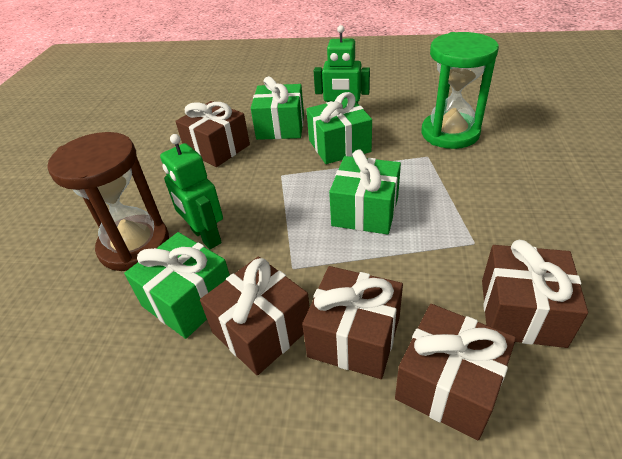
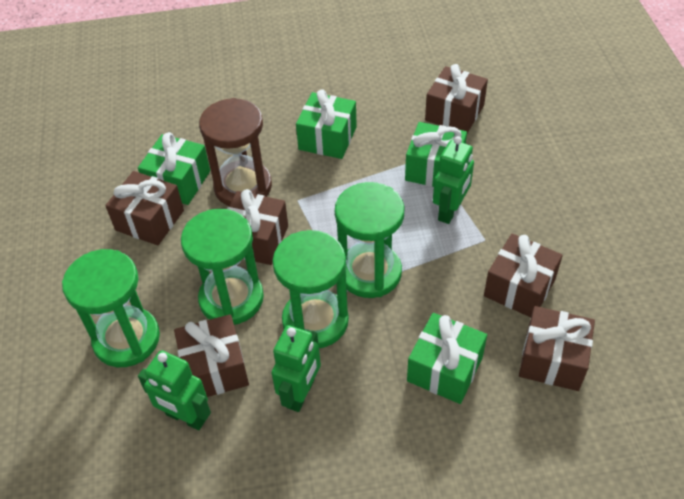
brown gift: 5 -> 6
green hourglass: 1 -> 4
green robot: 2 -> 3

